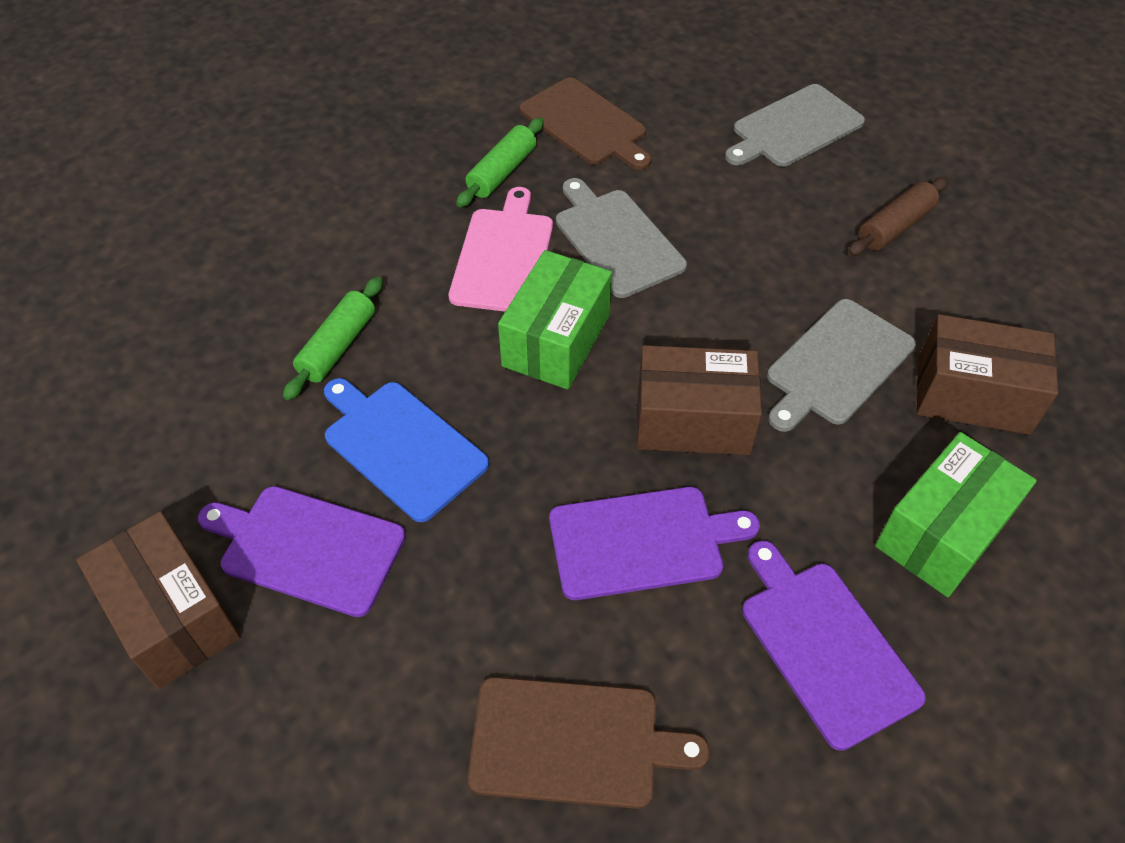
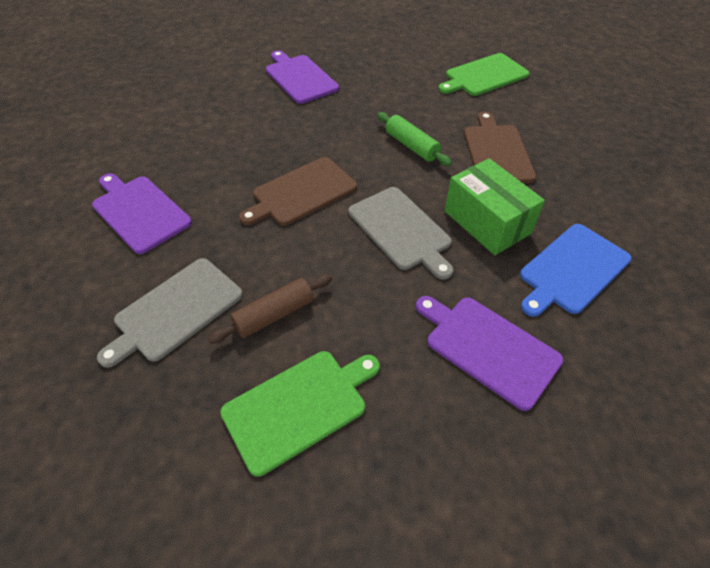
brown box: 3 -> 0
green box: 2 -> 1
green cutting board: 0 -> 2
green rolling pin: 2 -> 1
grey cutting board: 3 -> 2
pink cutting board: 1 -> 0

